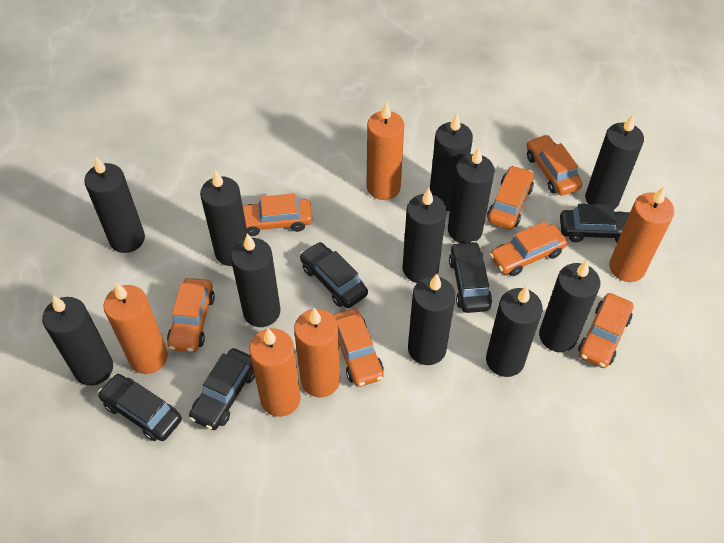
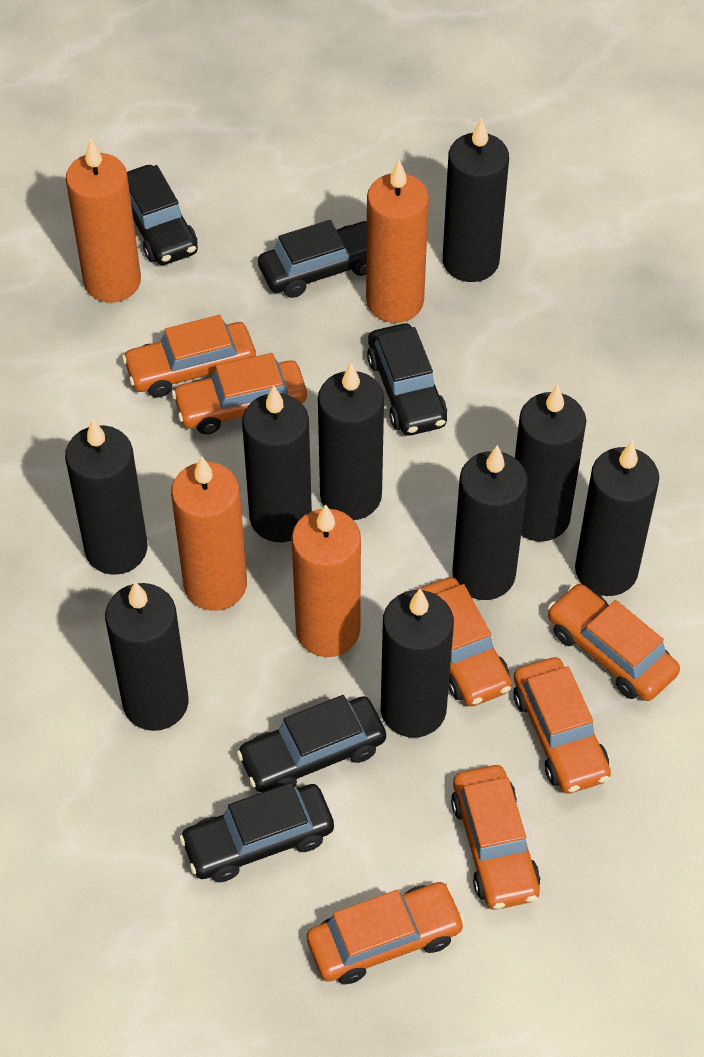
black candle: 11 -> 9
orange candle: 5 -> 4

